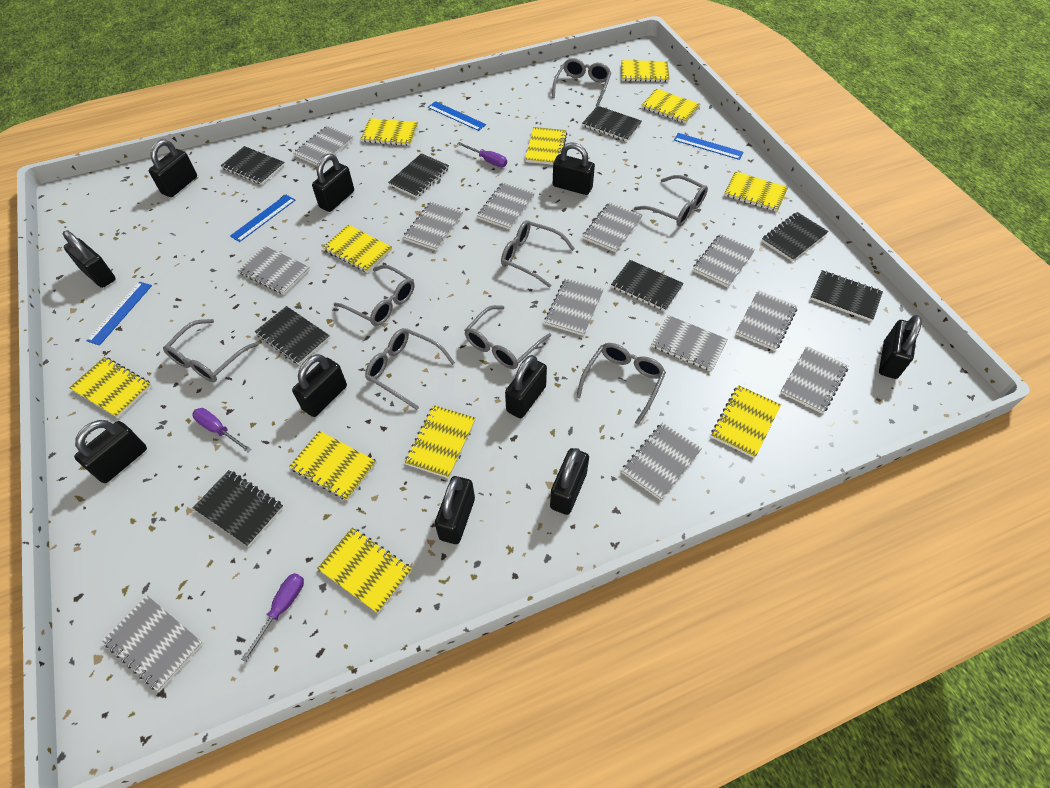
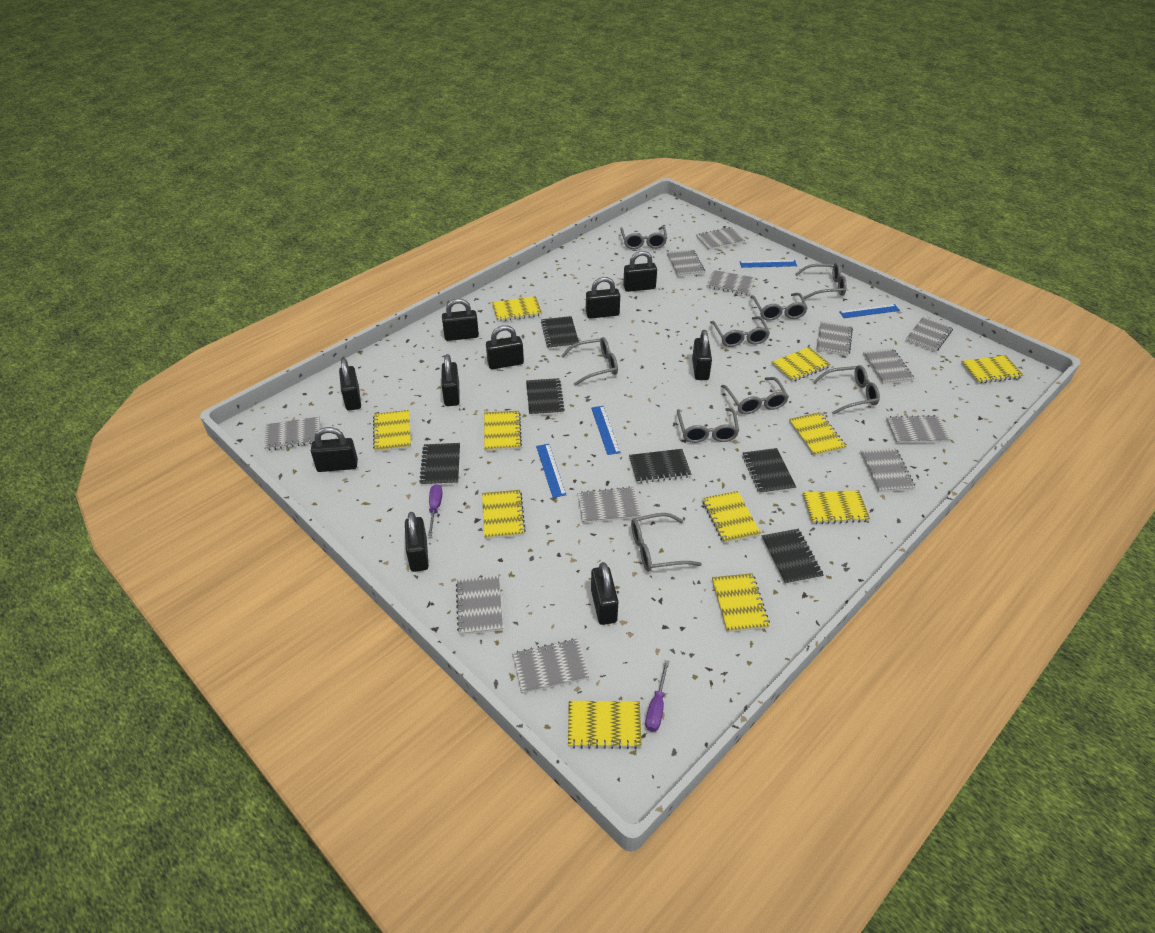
black notebook: 8 -> 6
grey glasses: 8 -> 9
purple screwdriver: 3 -> 2

